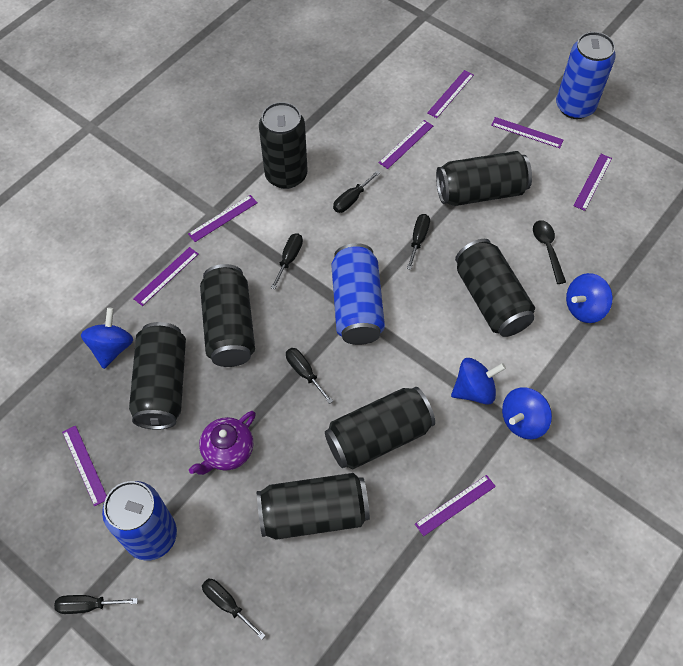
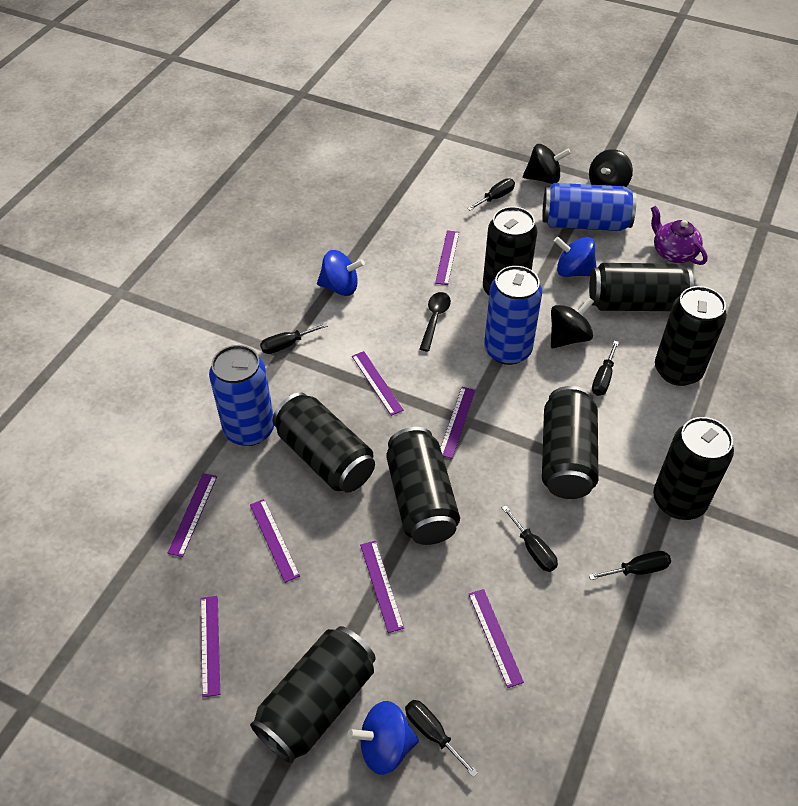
black can: 7 -> 8
black spinning top: 0 -> 3
blue spinning top: 4 -> 3

